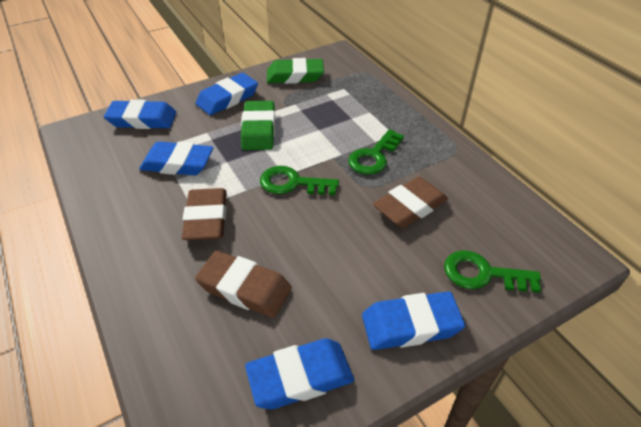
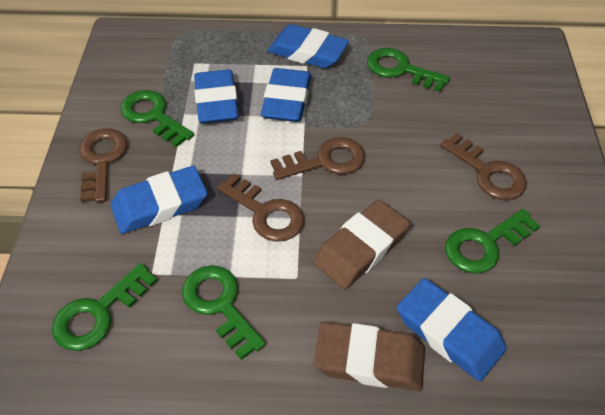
brown eraser: 3 -> 2
brown key: 0 -> 4
green eraser: 2 -> 0
green key: 3 -> 5

